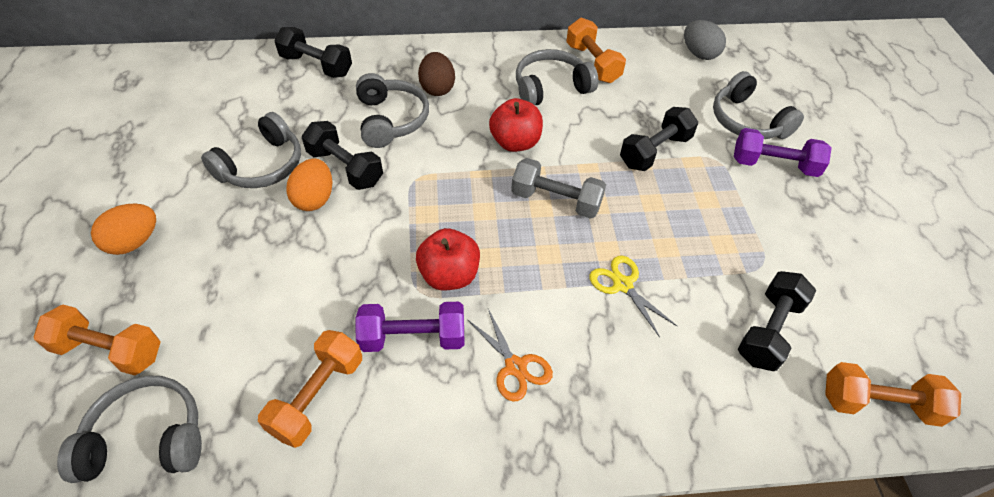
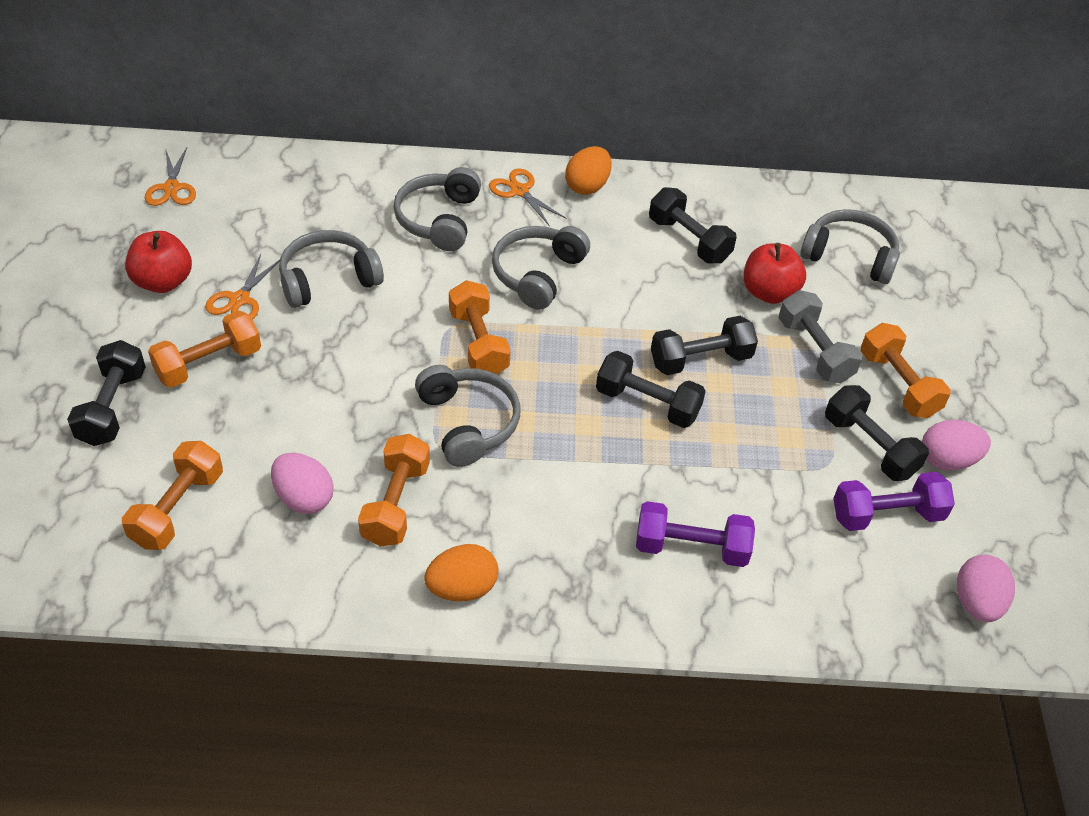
black dumbbell: 4 -> 5
brown egg: 1 -> 0
grey egg: 1 -> 0
orange dumbbell: 4 -> 5
orange scissors: 1 -> 3
pink egg: 0 -> 3
yellow scissors: 1 -> 0

